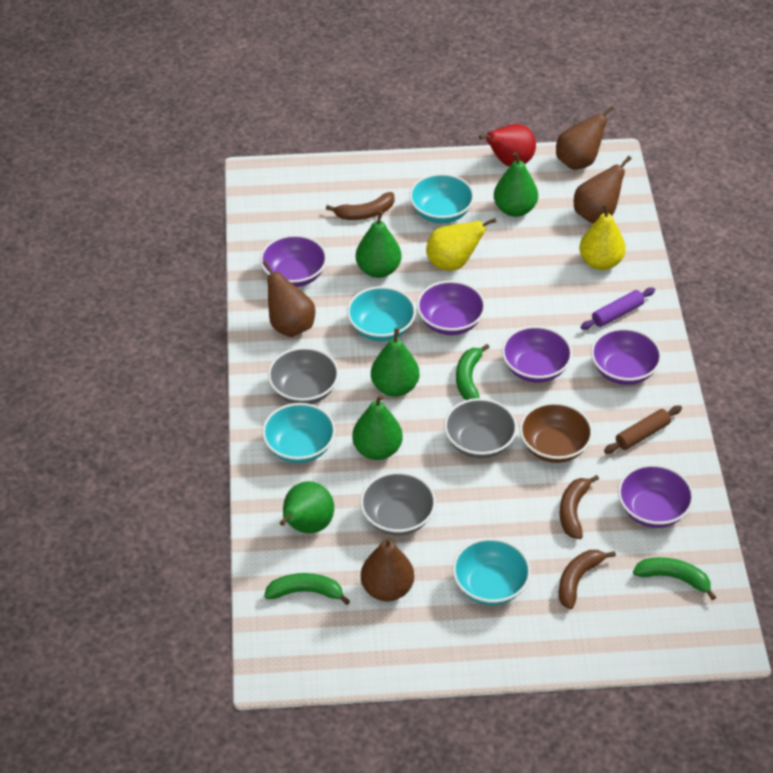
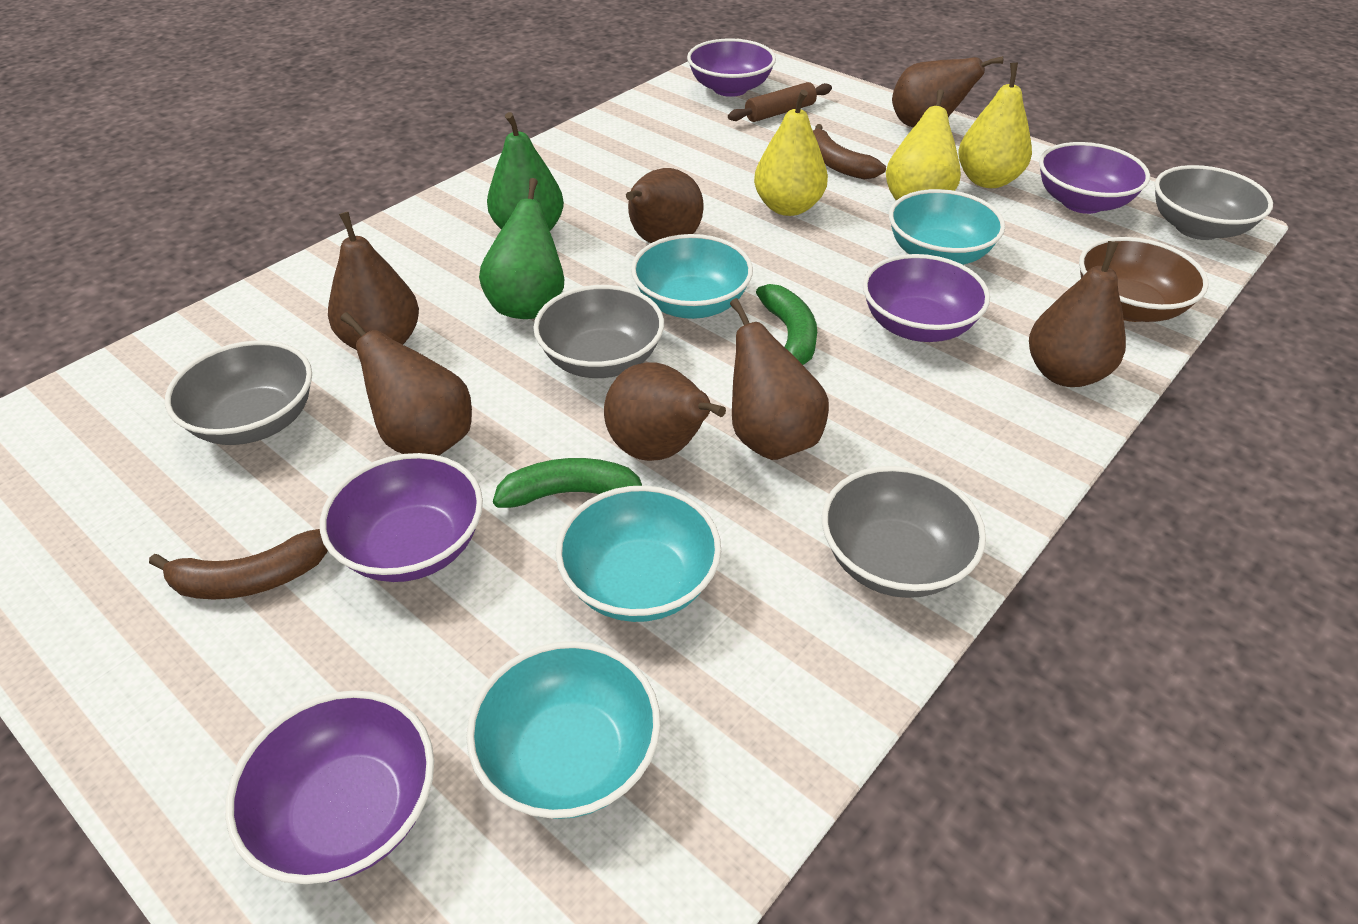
brown banana: 3 -> 2
brown pear: 4 -> 7
green banana: 3 -> 2
green pear: 5 -> 2
grey bowl: 3 -> 4
purple rolling pin: 1 -> 0
red pear: 1 -> 0
yellow pear: 2 -> 3

